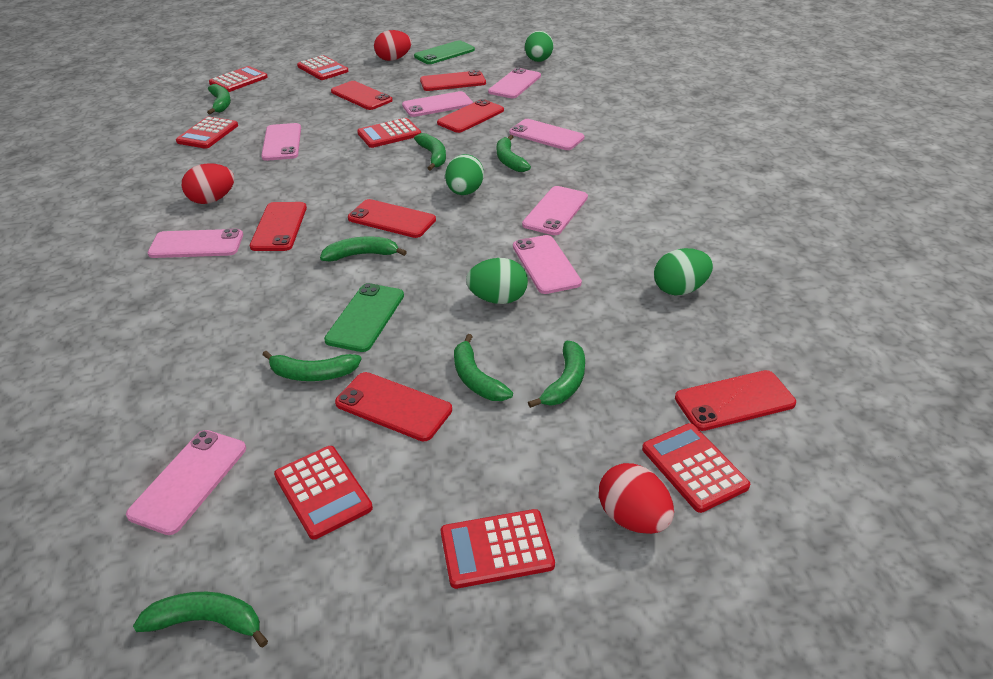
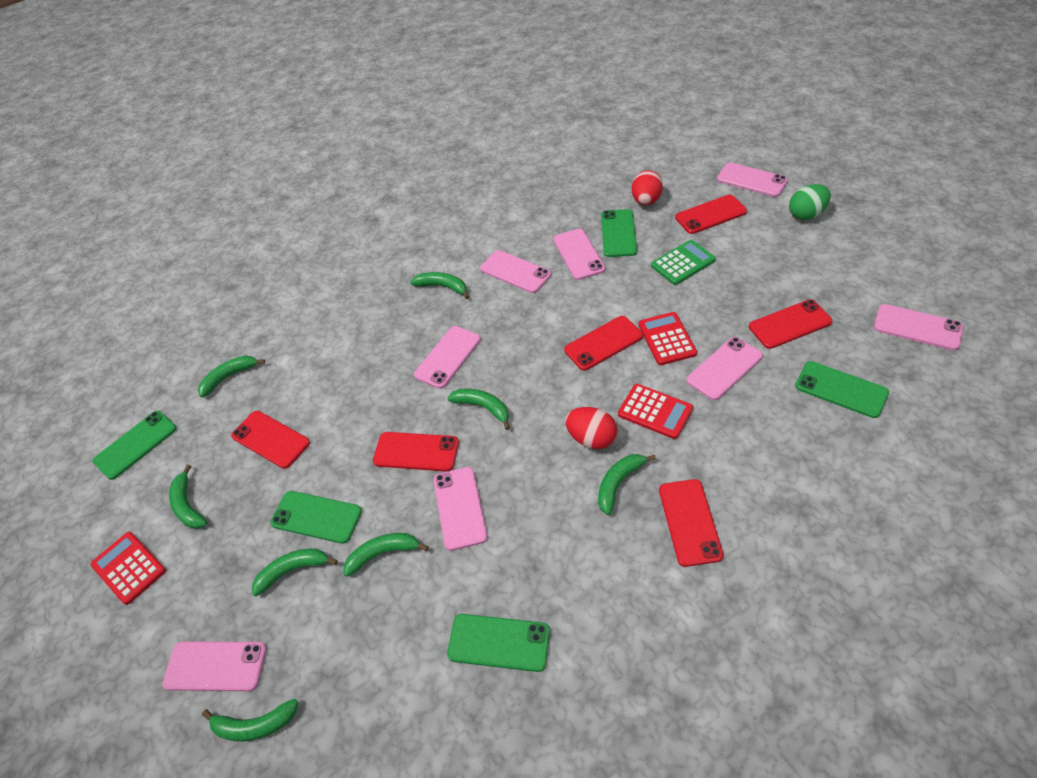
green calculator: 0 -> 1
green egg: 4 -> 1
green phone: 2 -> 5
red calculator: 7 -> 3
red egg: 3 -> 2
red phone: 7 -> 6

